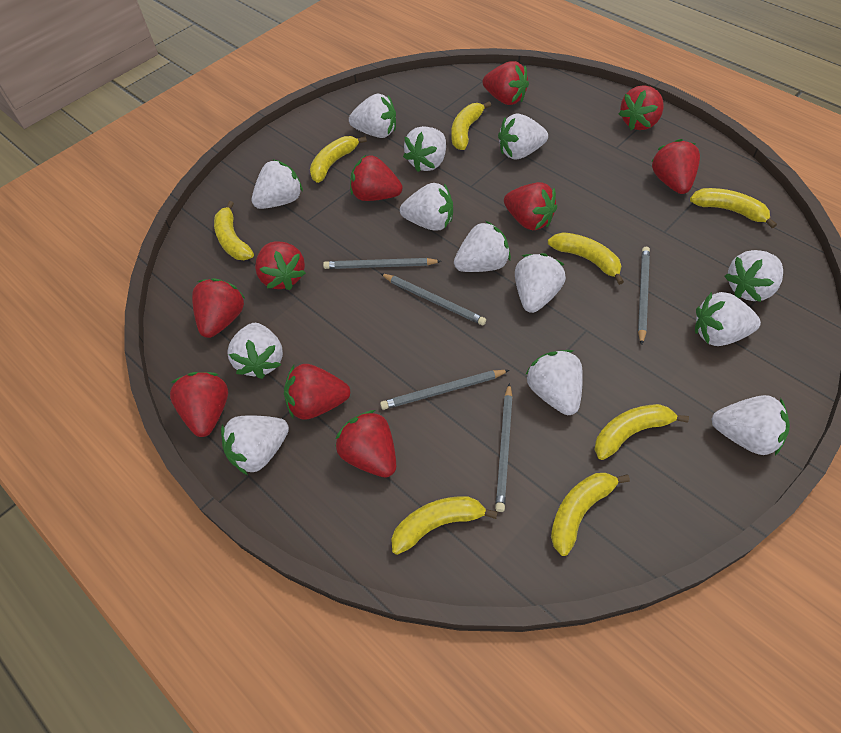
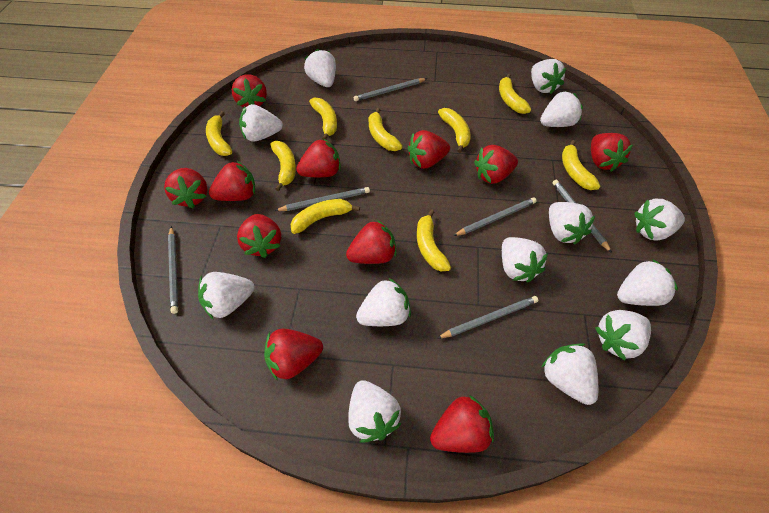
grey pencil: 5 -> 6
red strawberry: 10 -> 11
yellow banana: 8 -> 9

